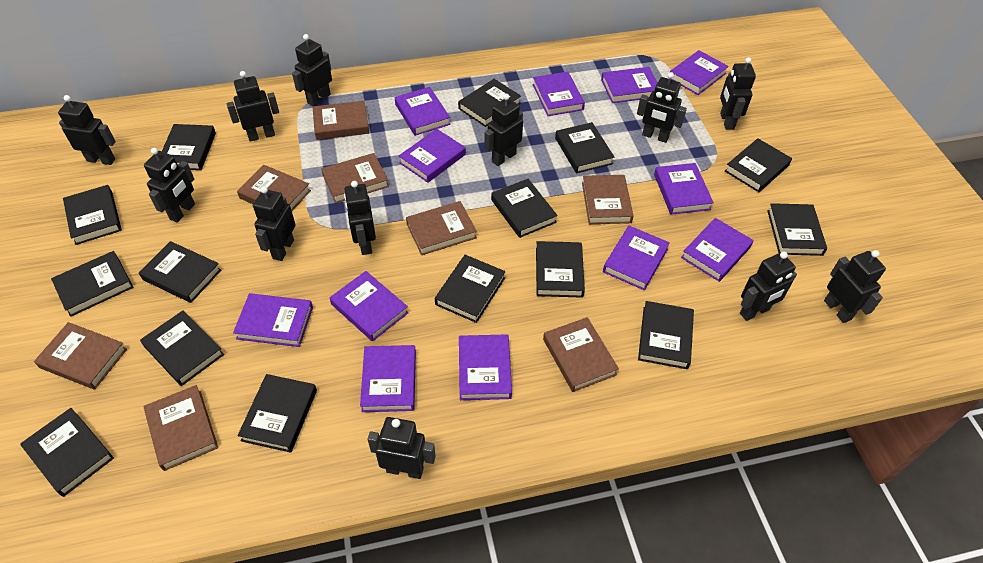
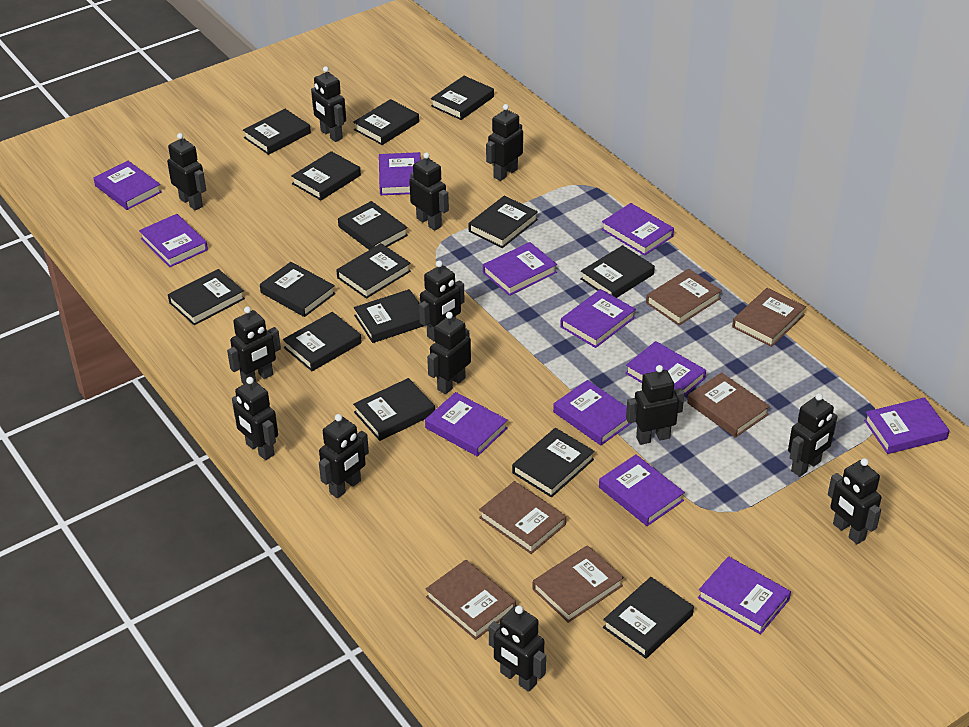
black robot: 12 -> 13
brown book: 8 -> 6

